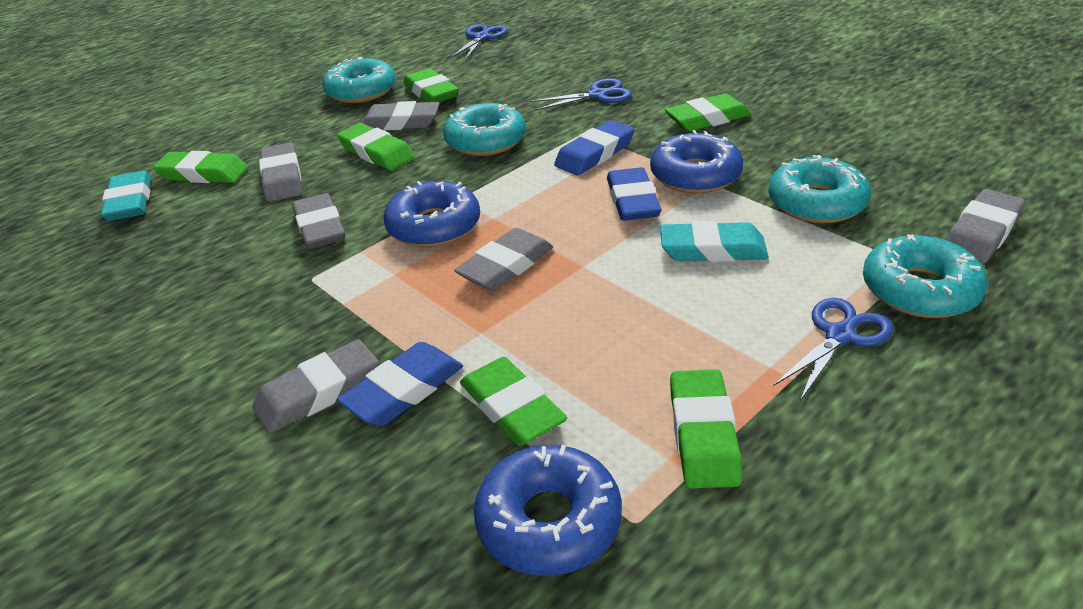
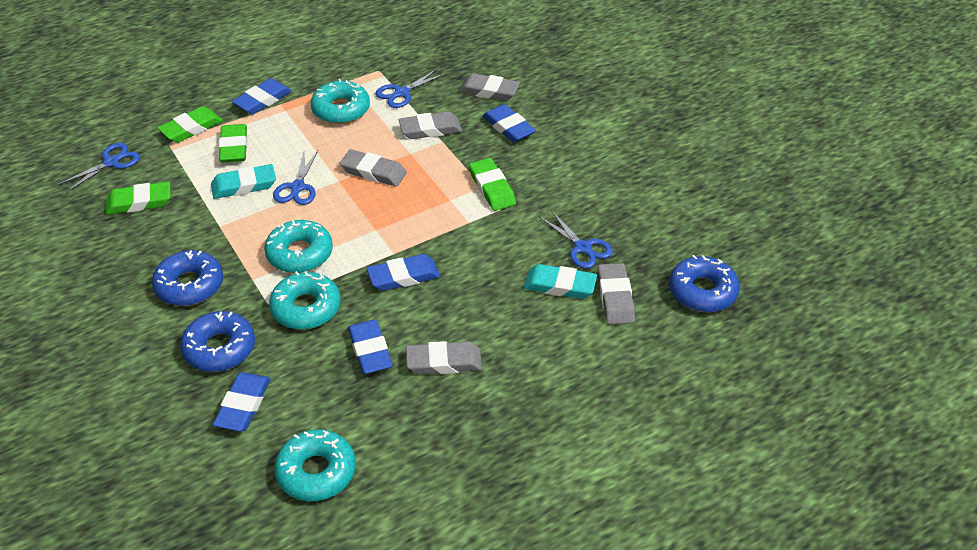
blue eraser: 3 -> 5
blue scissors: 3 -> 4
green eraser: 6 -> 4
grey eraser: 6 -> 5

